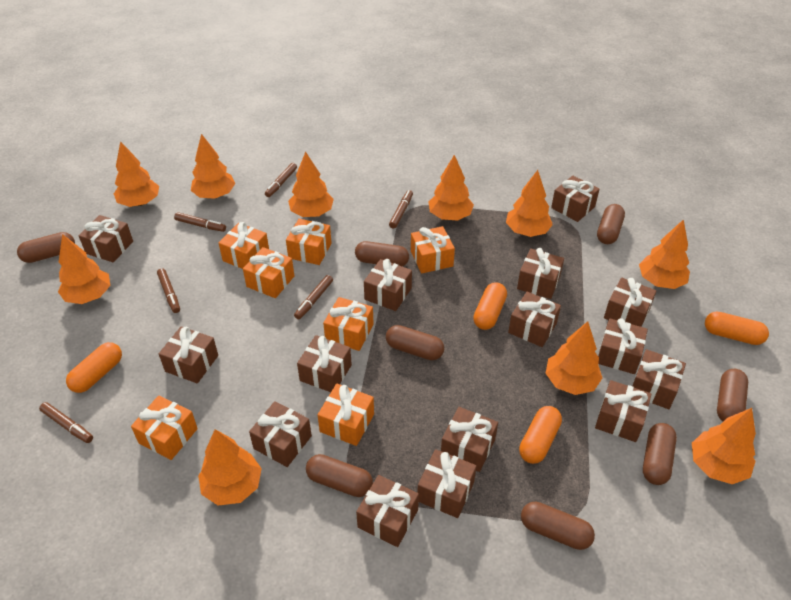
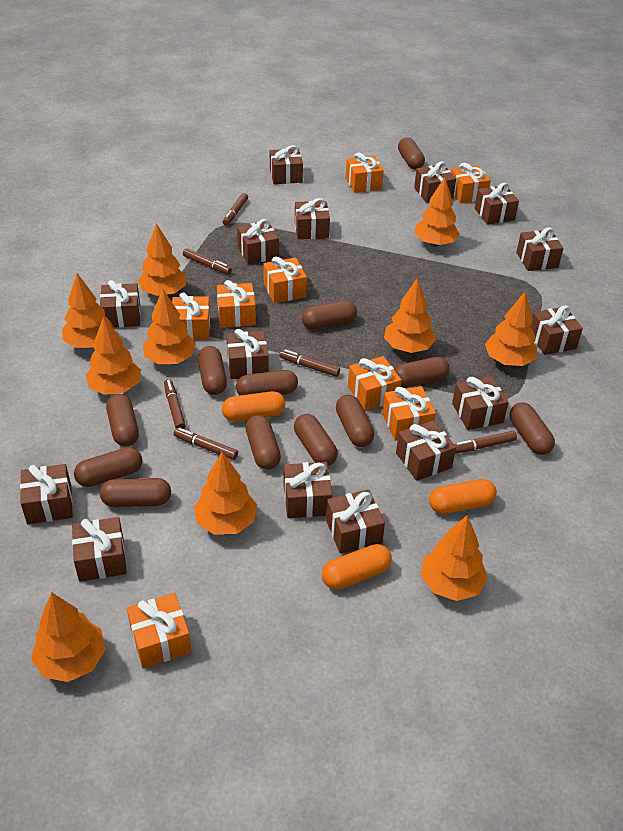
brown capsule: 8 -> 12
orange capsule: 4 -> 3
orange gift: 7 -> 8

